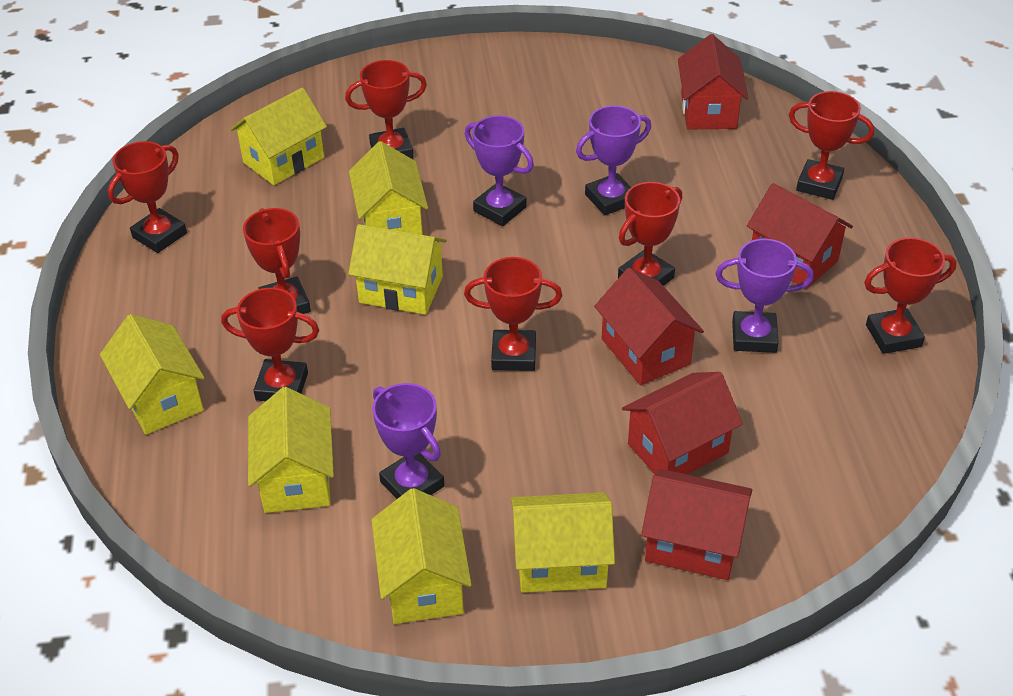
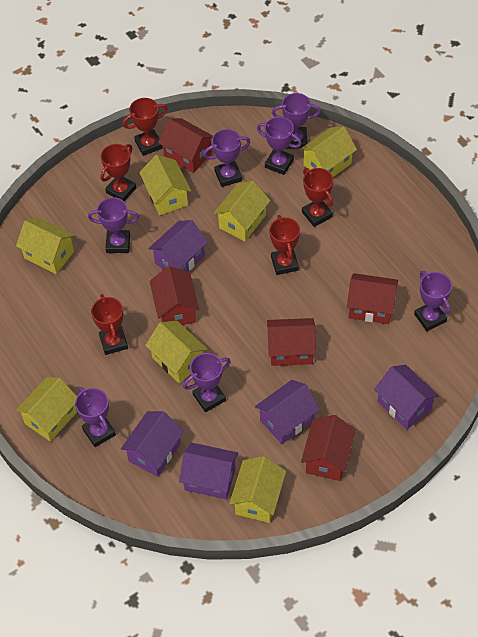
purple house: 0 -> 5
purple trophy: 4 -> 7
red trophy: 8 -> 5

